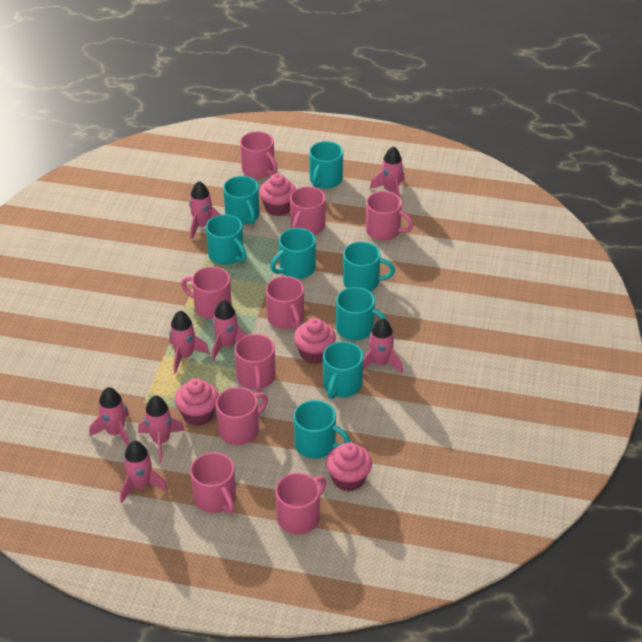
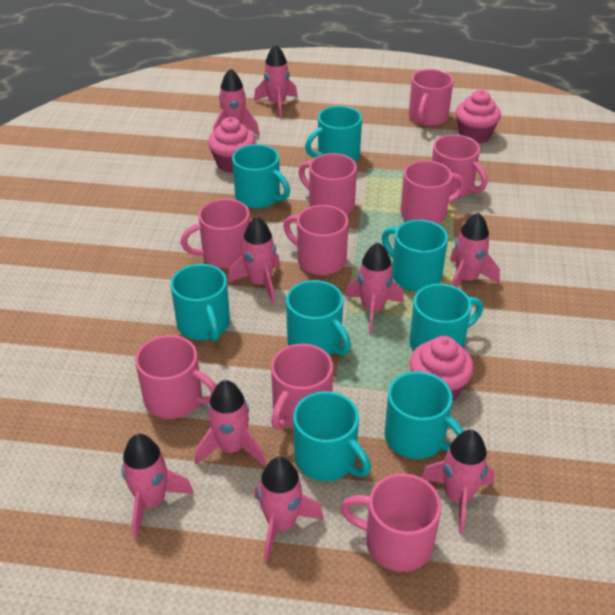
pink cupcake: 4 -> 3
pink rocket: 8 -> 9

